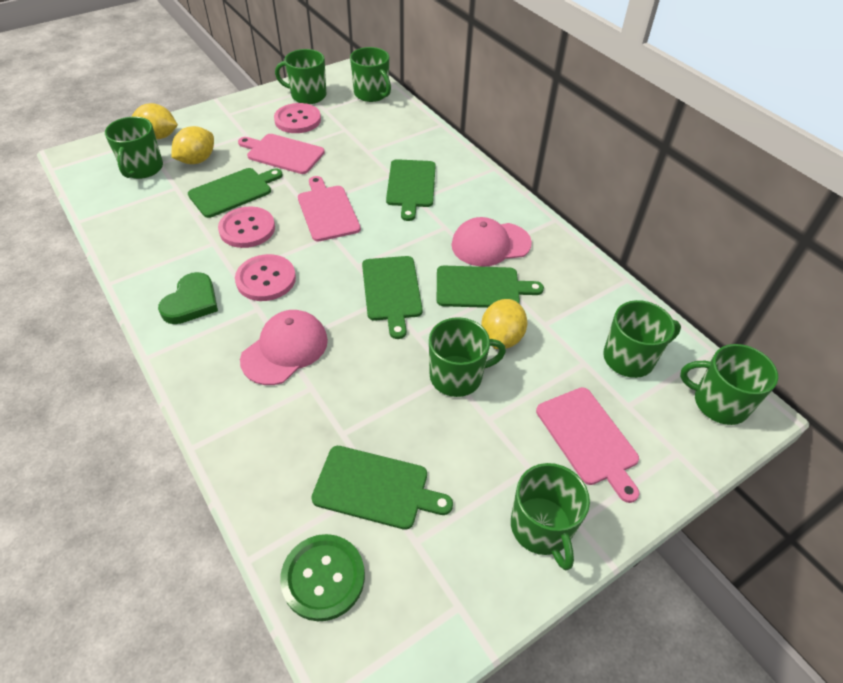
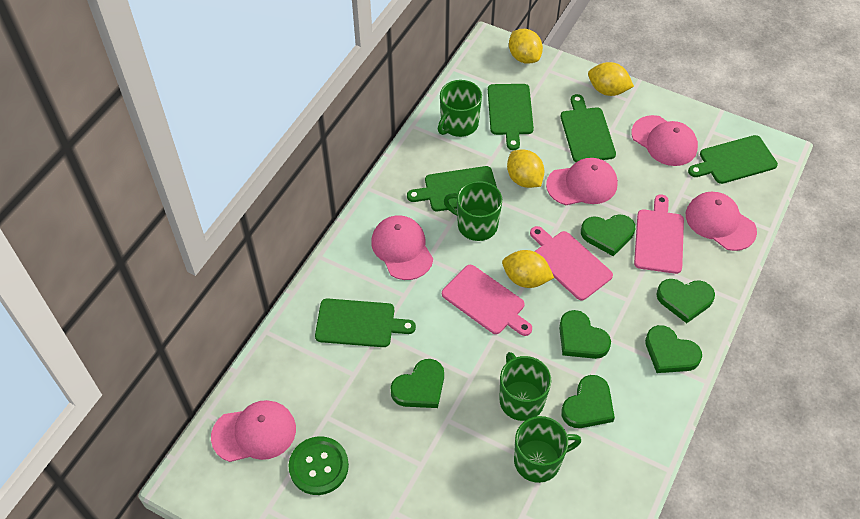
green heart: 1 -> 6
green mug: 7 -> 4
pink button: 3 -> 0
pink cap: 2 -> 5
yellow lemon: 3 -> 4

